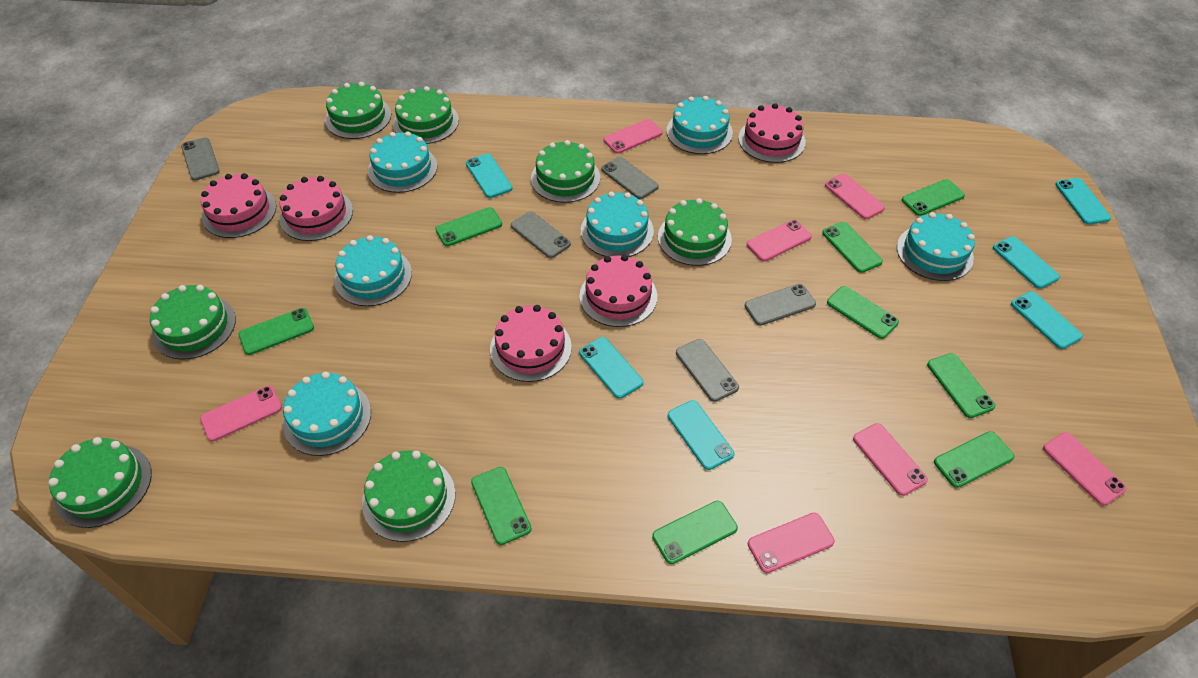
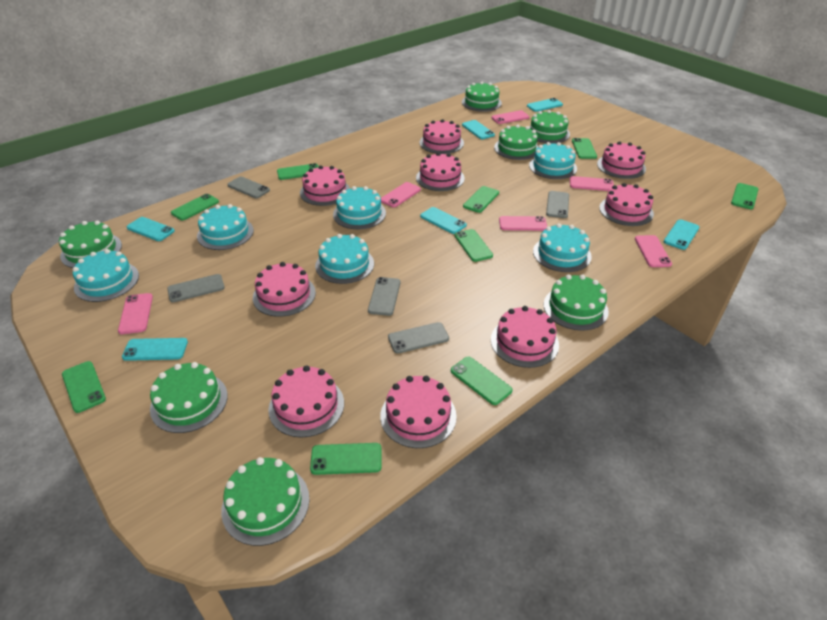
pink cake: 5 -> 9
pink phone: 7 -> 6

